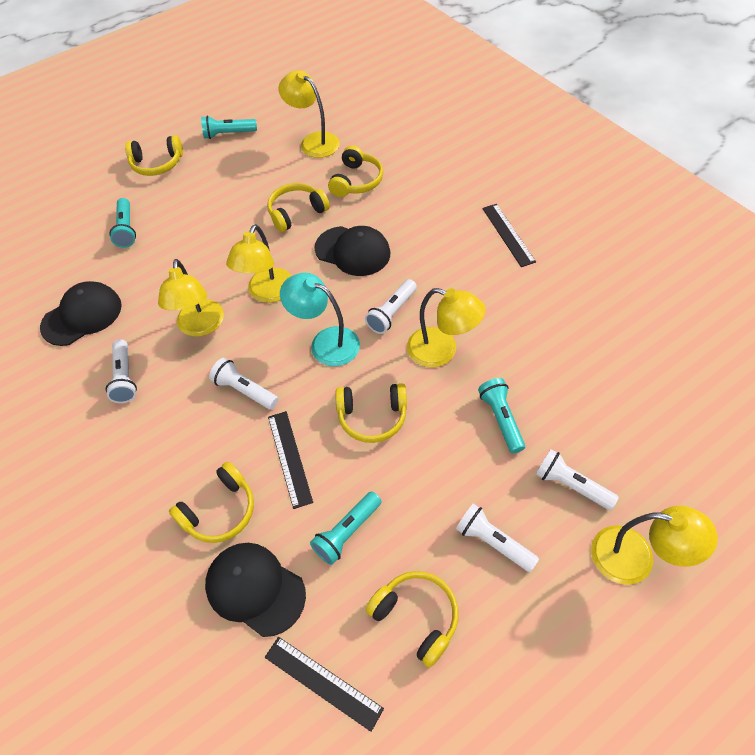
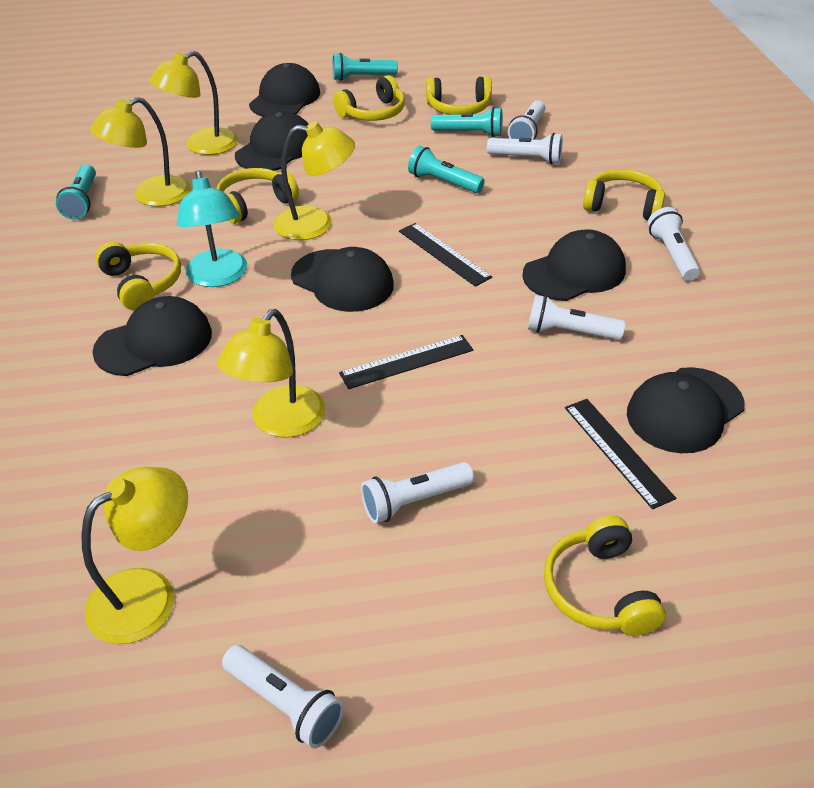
black cap: 3 -> 6
white flashlight: 5 -> 6

